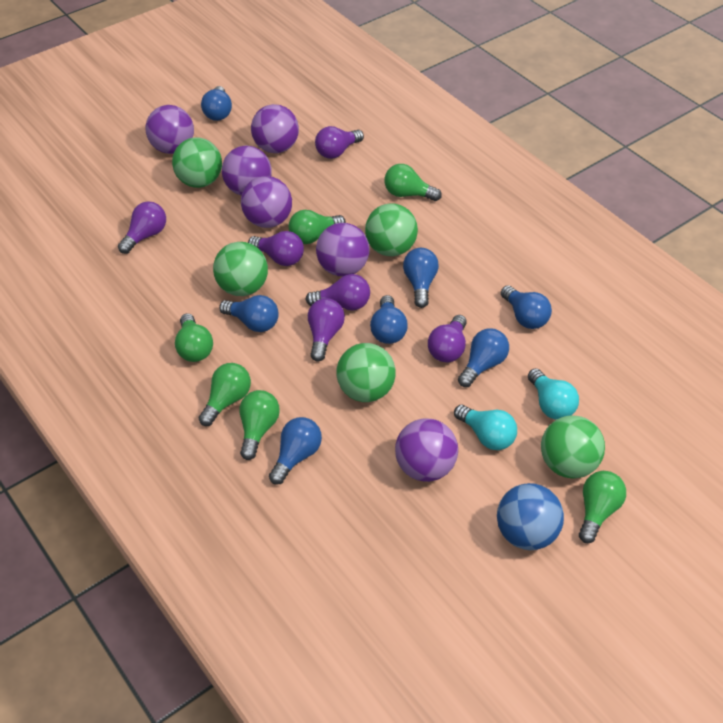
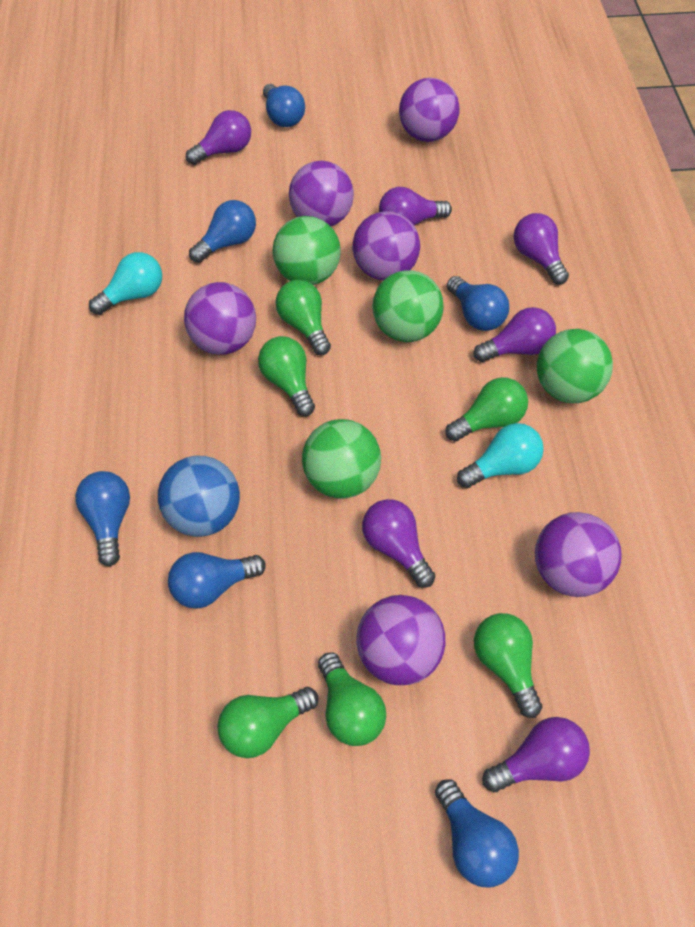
blue light bulb: 7 -> 6
green ball: 5 -> 4

